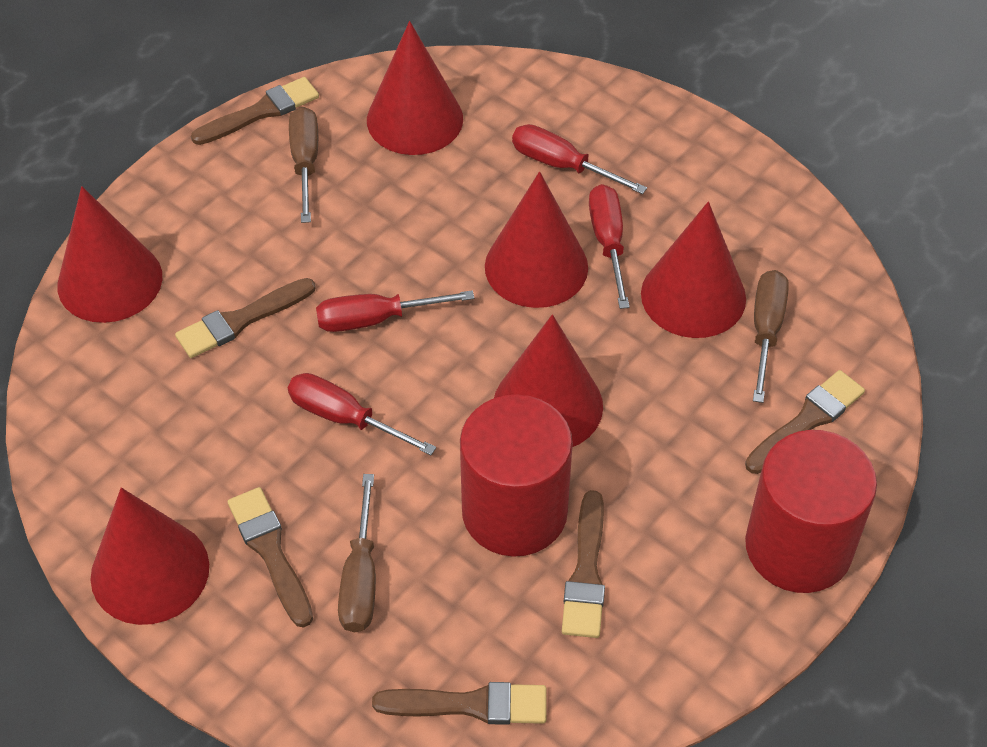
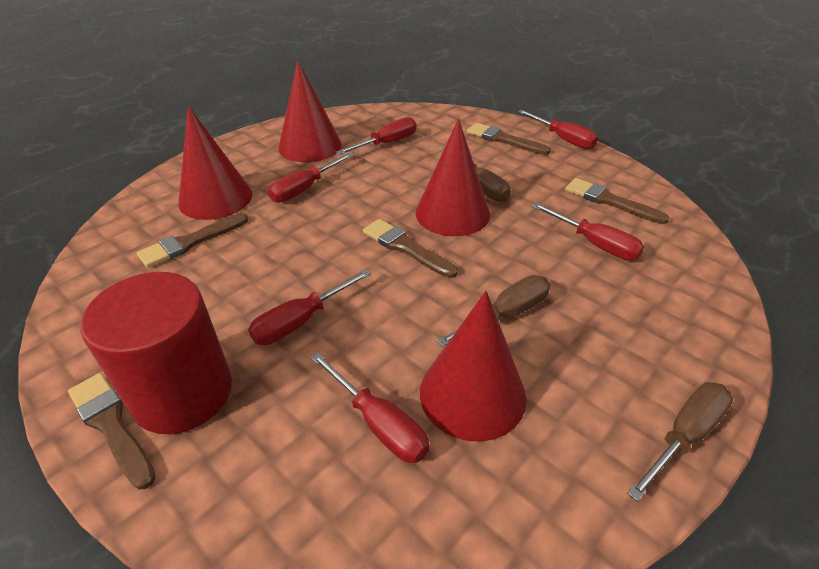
brown brush: 6 -> 5
red cone: 6 -> 4
red cylinder: 2 -> 1
red screwdriver: 4 -> 6

